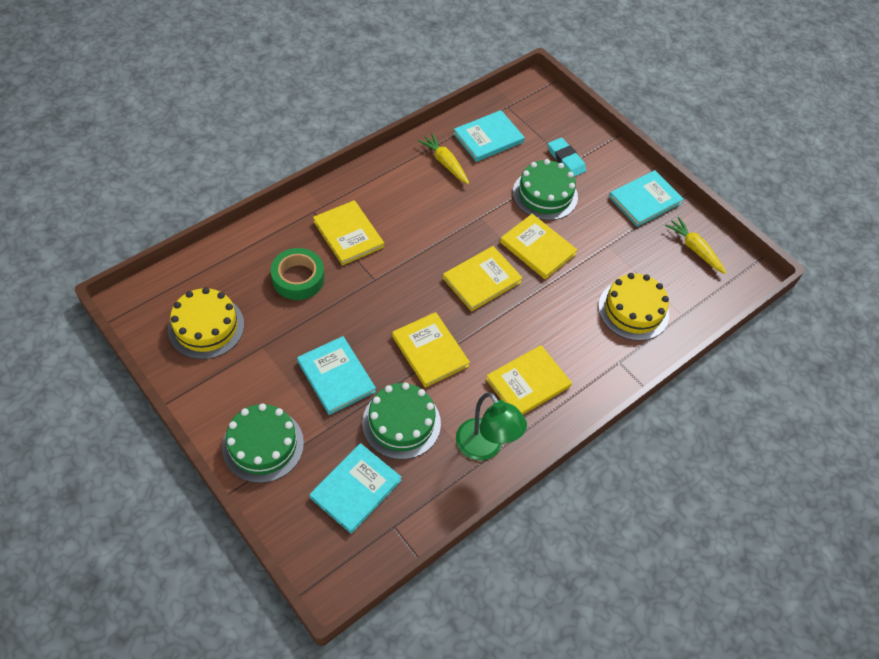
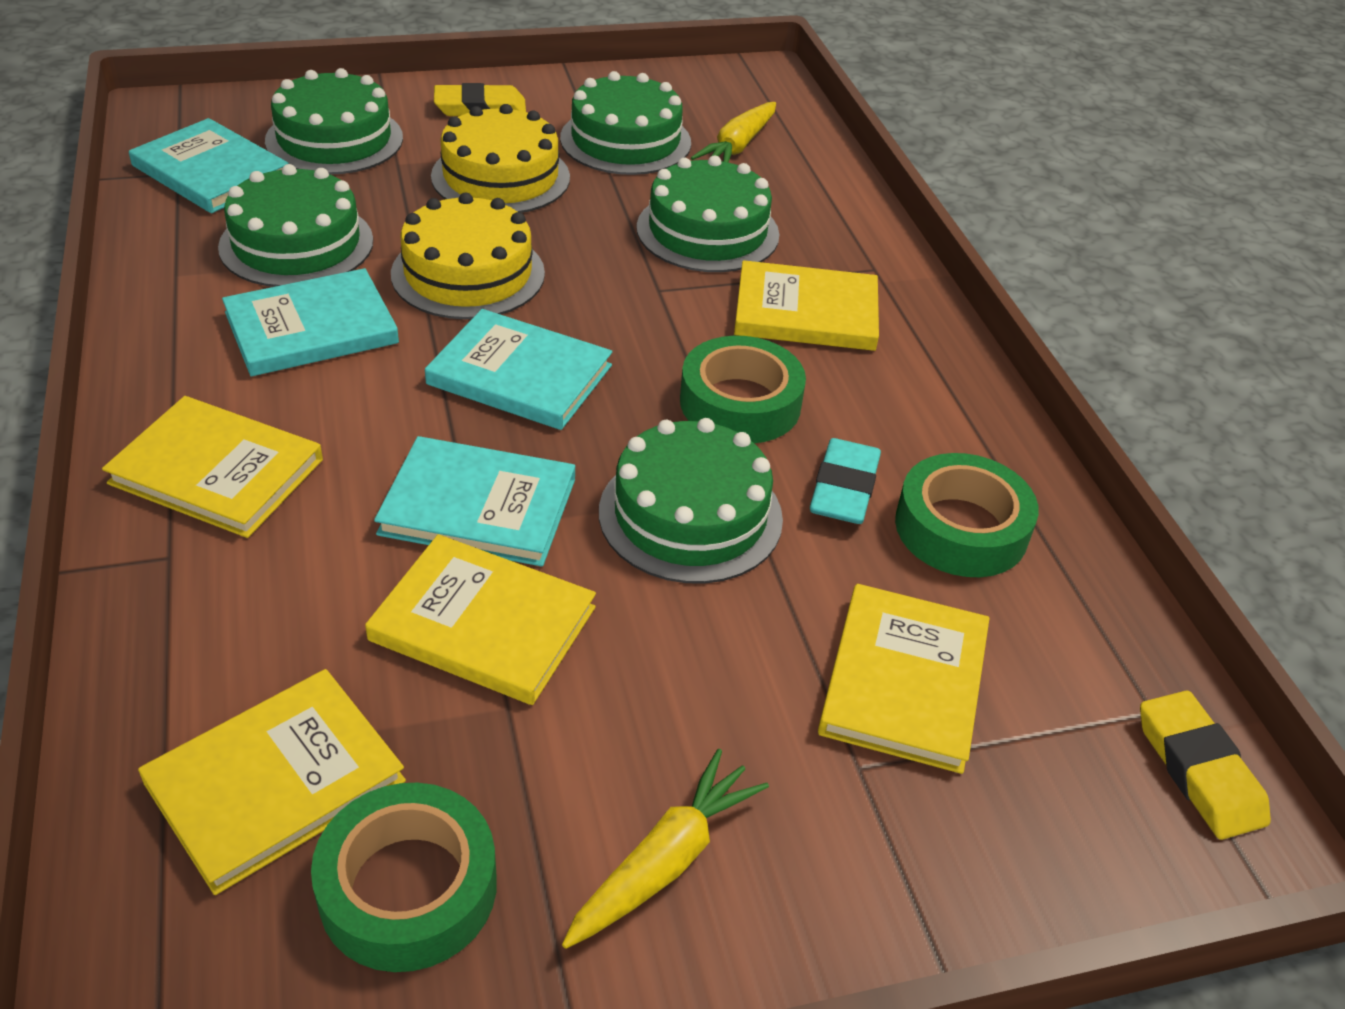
green cake: 3 -> 5
green lamp: 1 -> 0
green tape: 1 -> 3
yellow eraser: 0 -> 2

